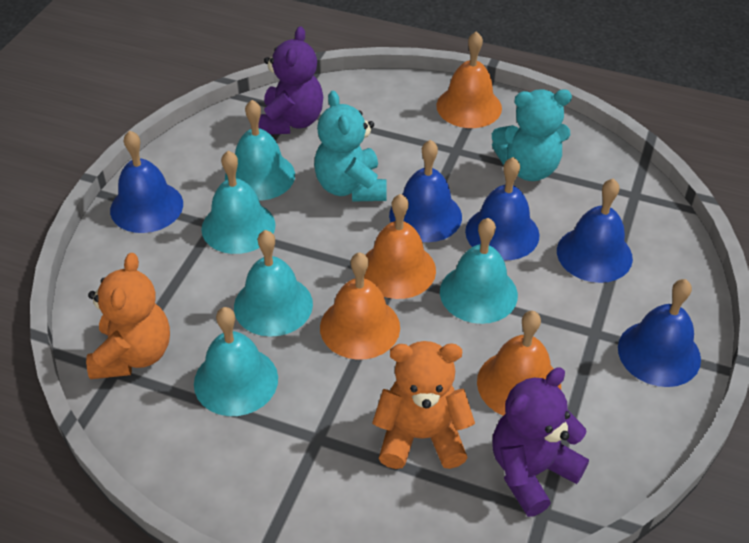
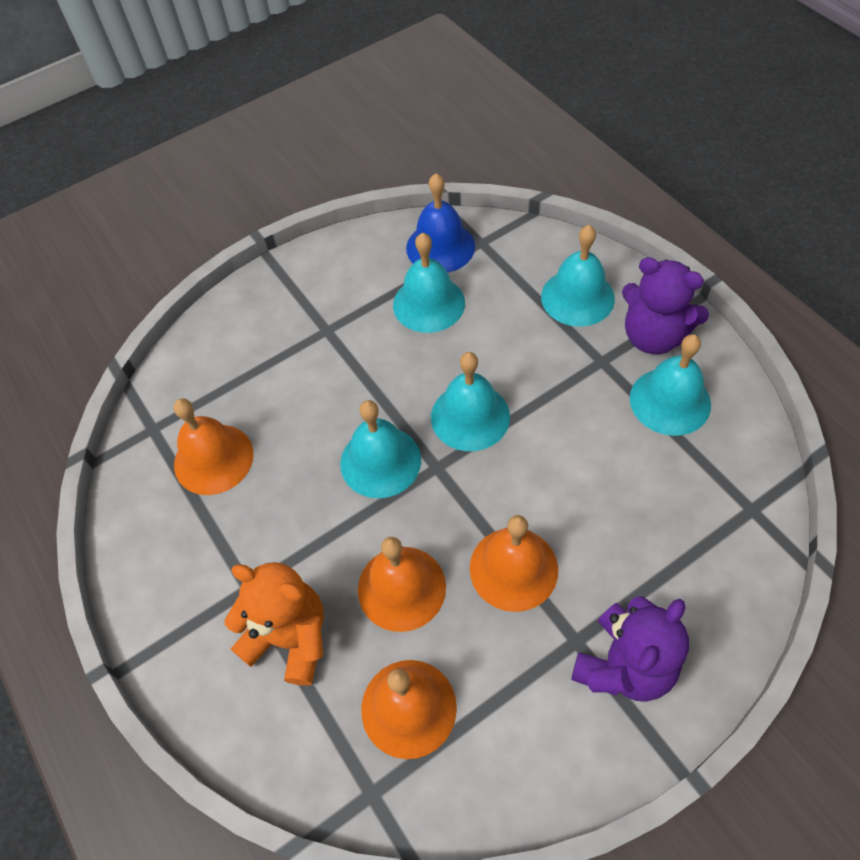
blue bell: 5 -> 1
orange teddy bear: 2 -> 1
turquoise teddy bear: 2 -> 0

